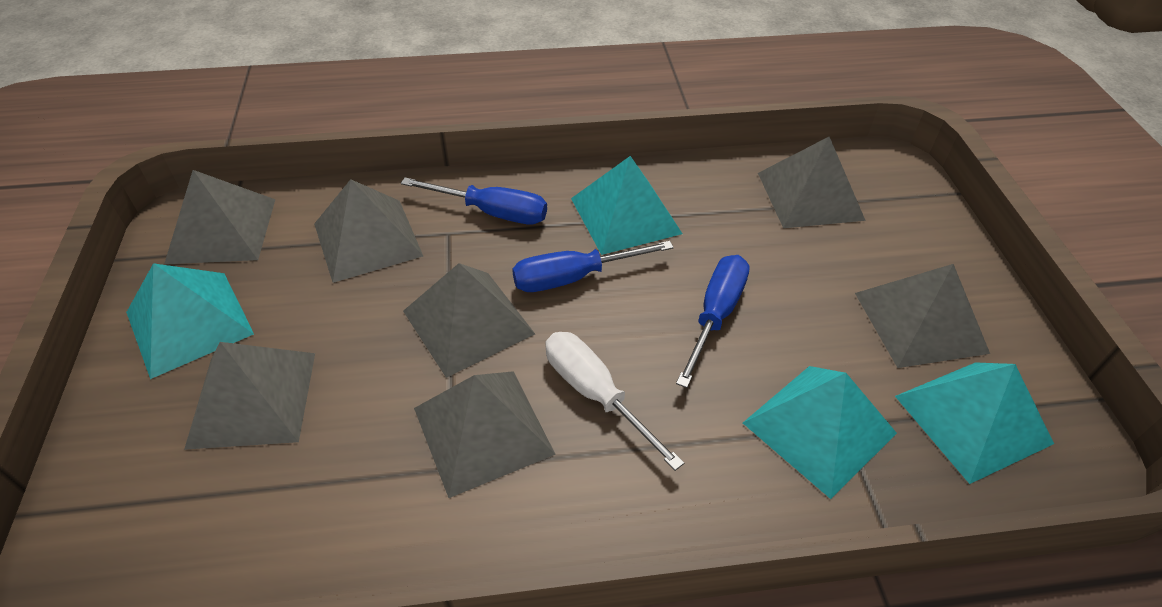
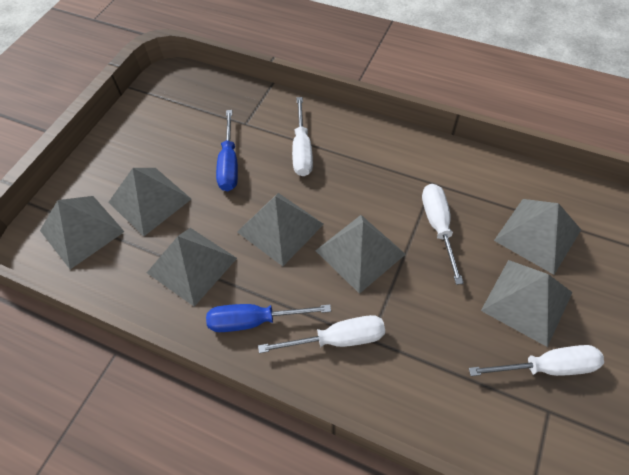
blue screwdriver: 3 -> 2
turquoise pyramid: 4 -> 0
white screwdriver: 1 -> 4

